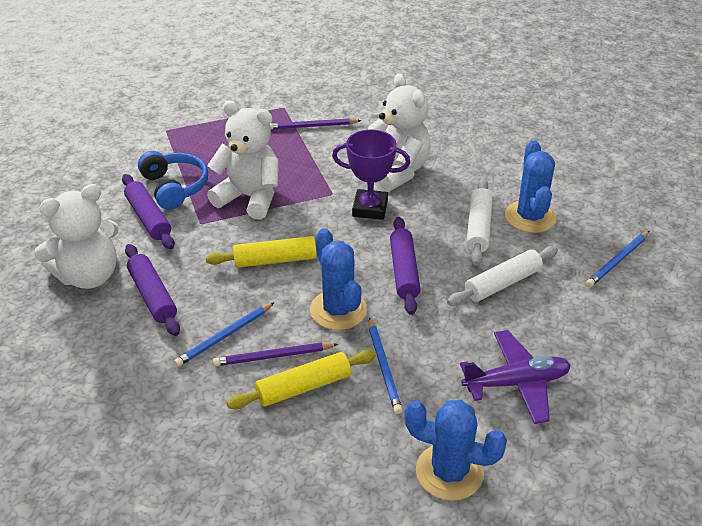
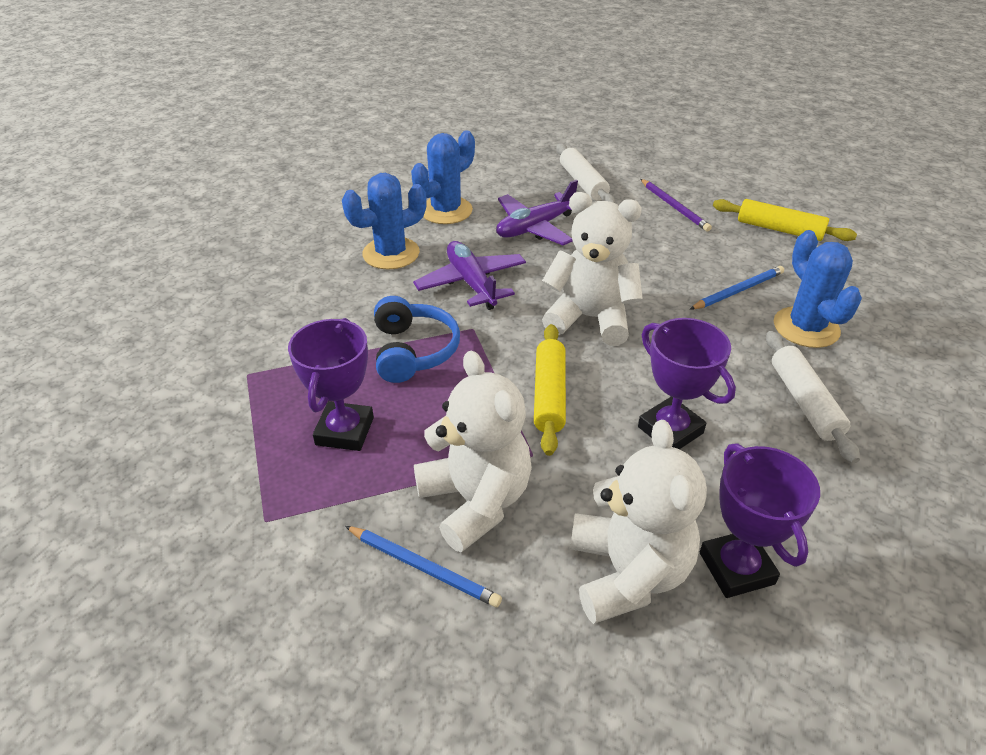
blue pencil: 3 -> 2
purple pencil: 2 -> 1
purple plane: 1 -> 2
purple rolling pin: 3 -> 0
purple trophy: 1 -> 3

